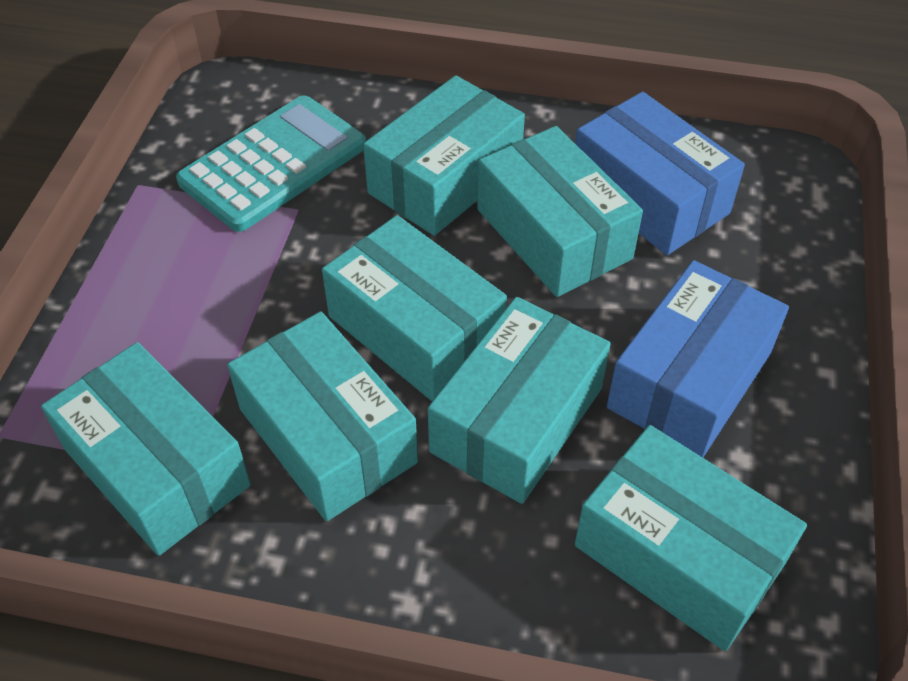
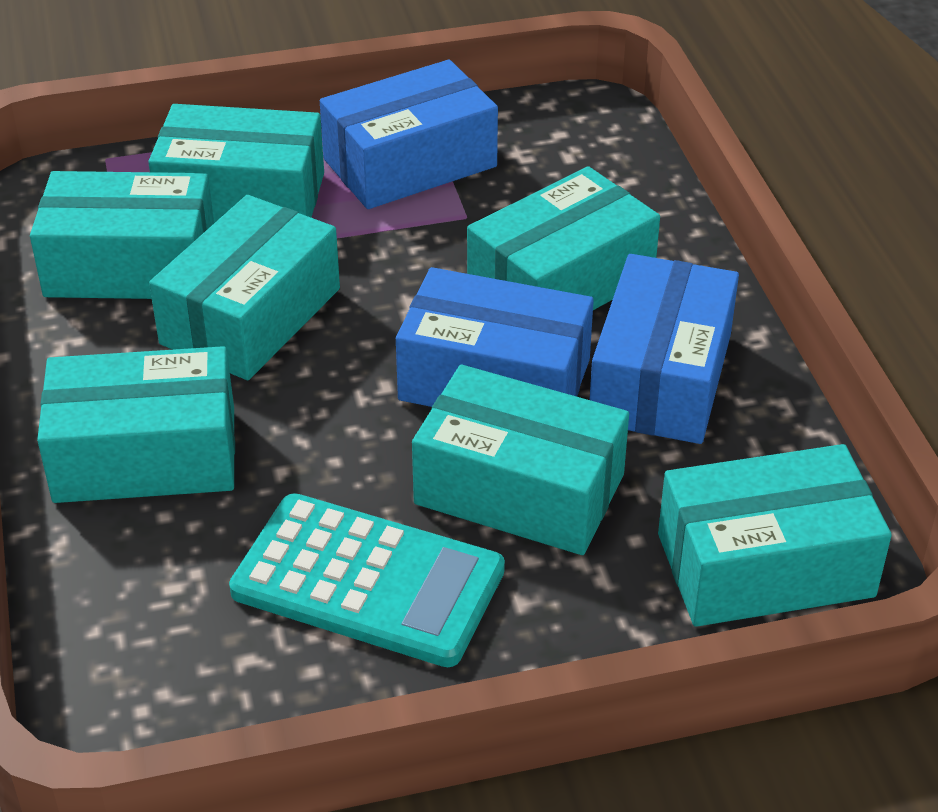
blue box: 2 -> 3

